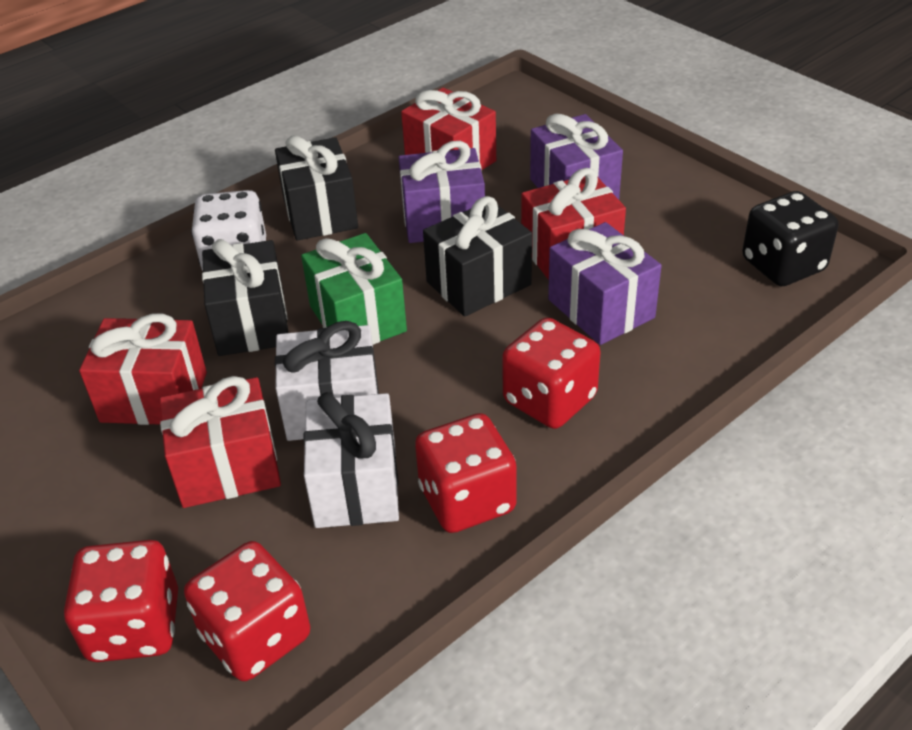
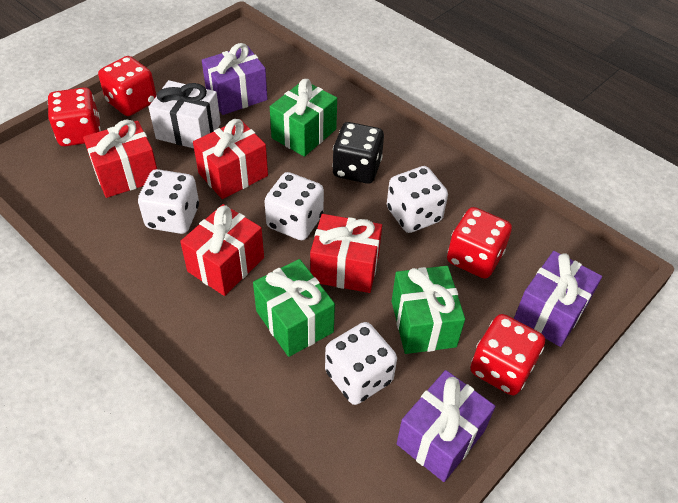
black gift: 3 -> 0
green gift: 1 -> 3
white dice: 1 -> 4
white gift: 2 -> 1

